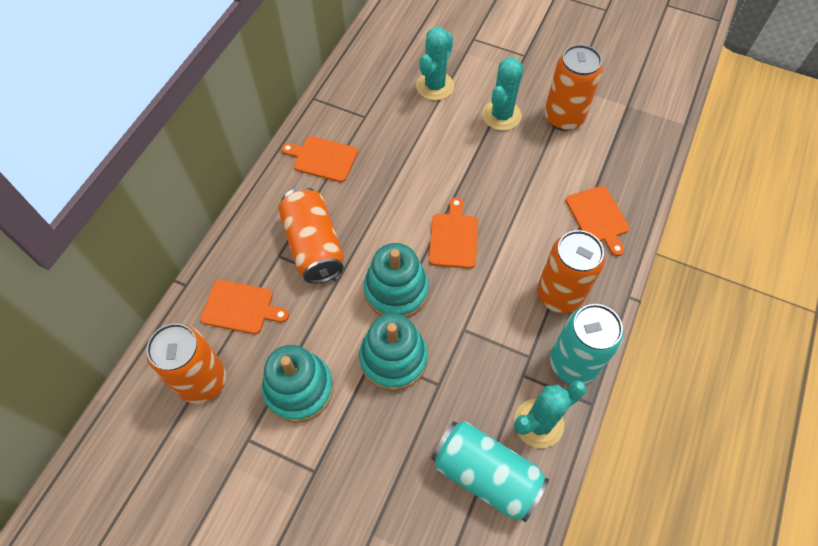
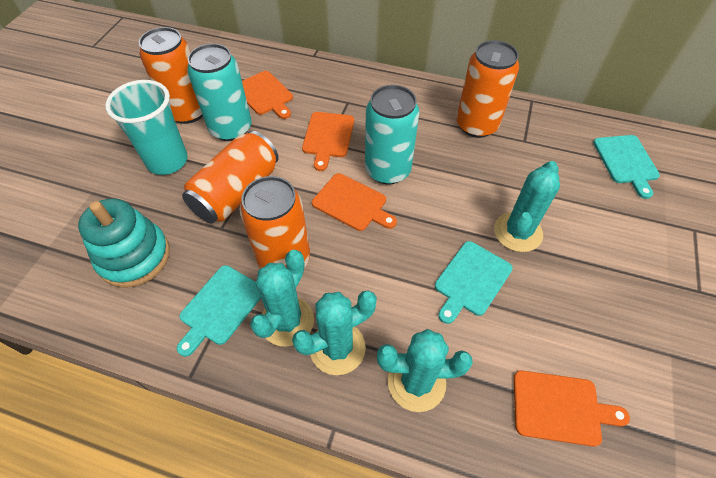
turquoise cactus: 3 -> 4
turquoise cup: 0 -> 1
turquoise cutting board: 0 -> 3
turquoise stacking toy: 3 -> 1

